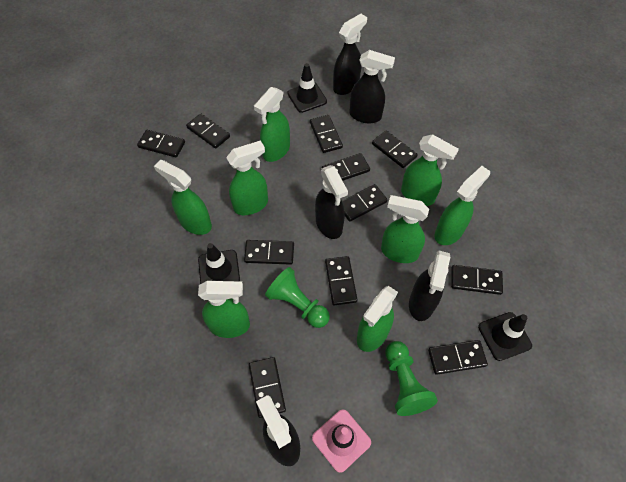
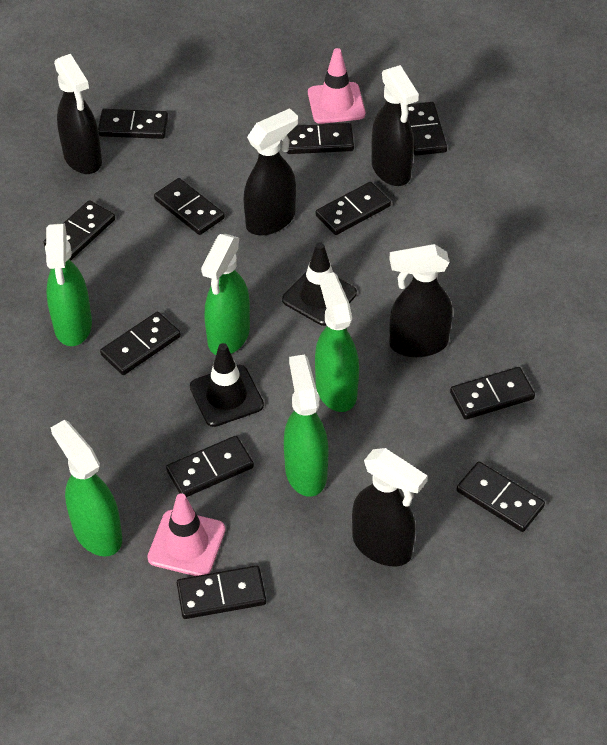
black traffic cone: 3 -> 2
green pawn: 2 -> 0
green spray bottle: 8 -> 5
pink traffic cone: 1 -> 2

